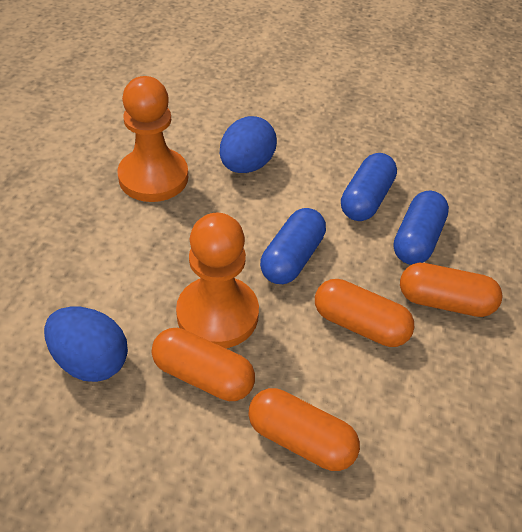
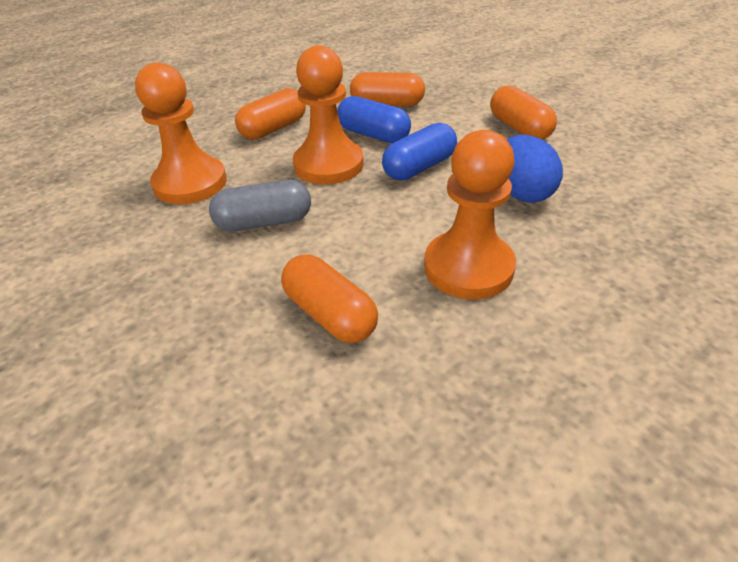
blue capsule: 3 -> 2
blue egg: 2 -> 1
grey capsule: 0 -> 1
orange pawn: 2 -> 3

